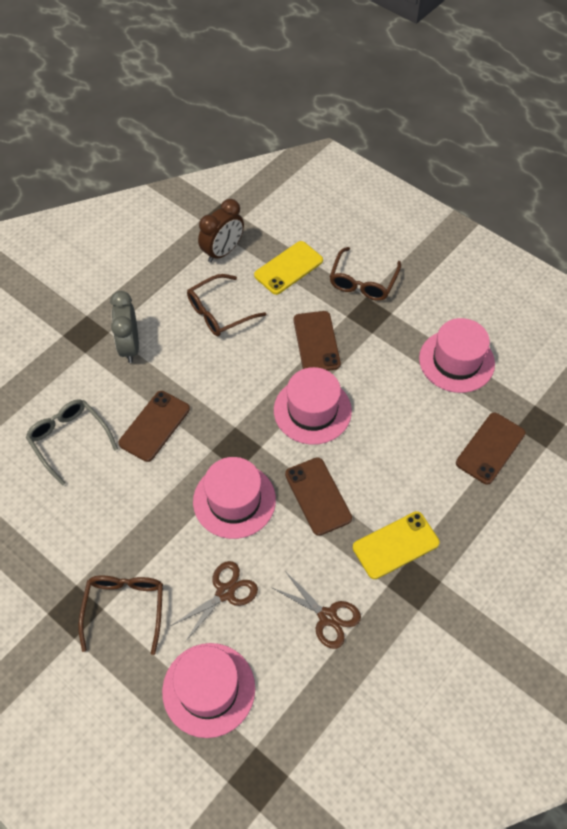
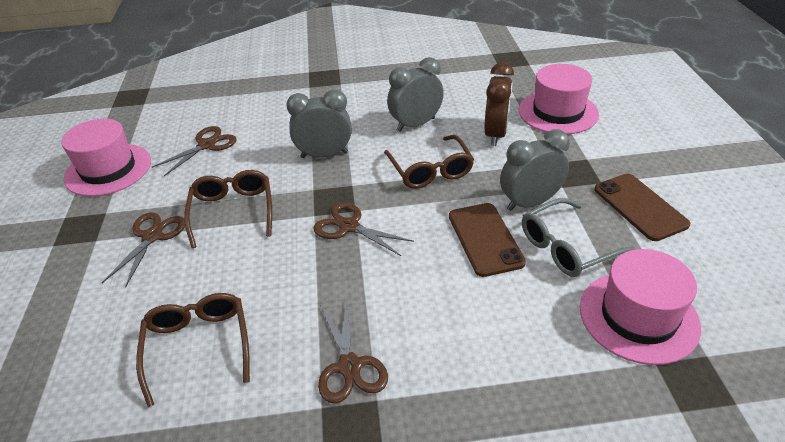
brown phone: 4 -> 2
brown scissors: 2 -> 4
grey clock: 1 -> 3
pink hat: 4 -> 3
yellow phone: 2 -> 0

